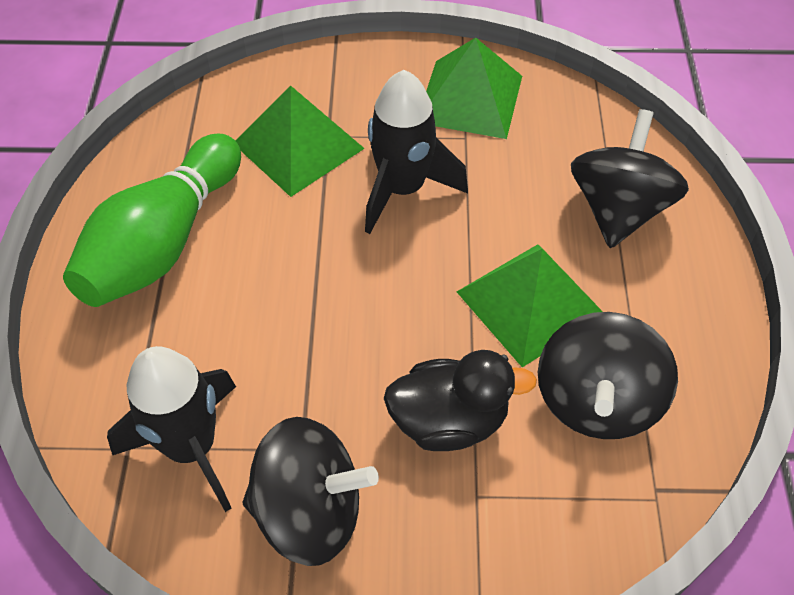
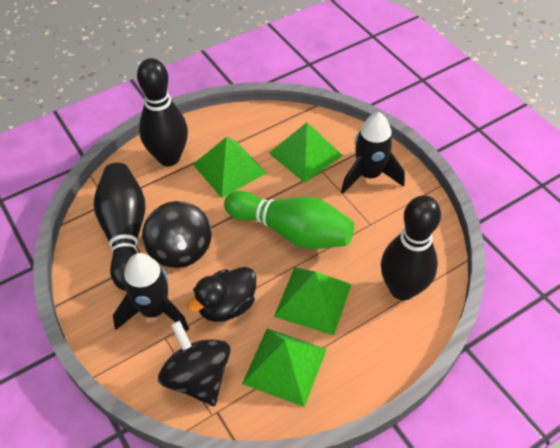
black bowling pin: 0 -> 3
black spinning top: 3 -> 2
green pyramid: 3 -> 4

